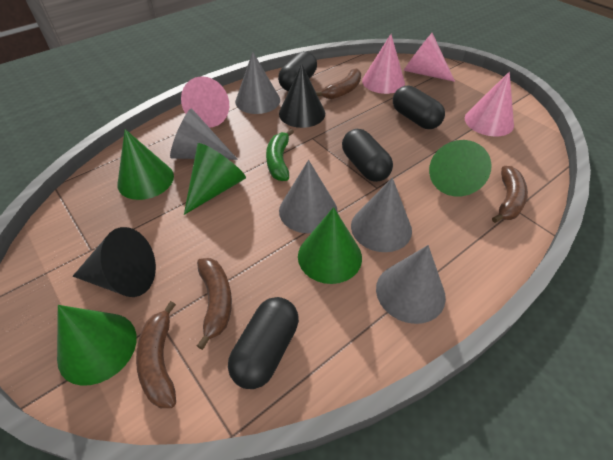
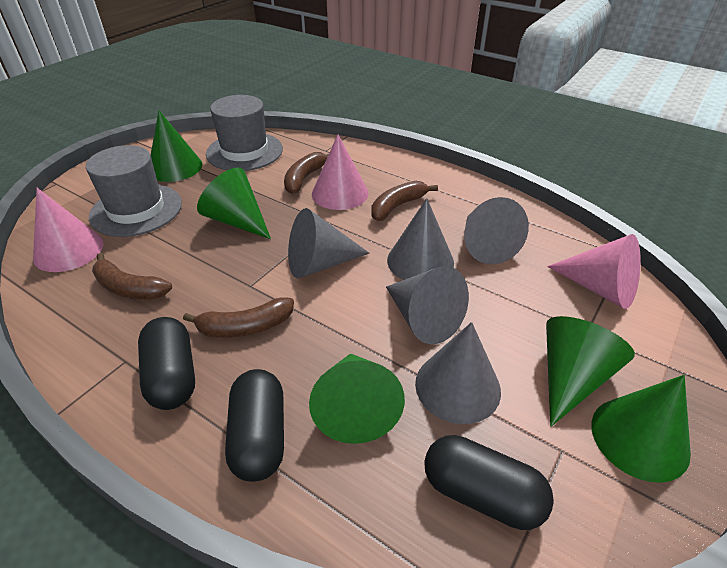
black capsule: 4 -> 3
black cone: 2 -> 0
green banana: 1 -> 0
grey hat: 0 -> 2
pink cone: 4 -> 3

